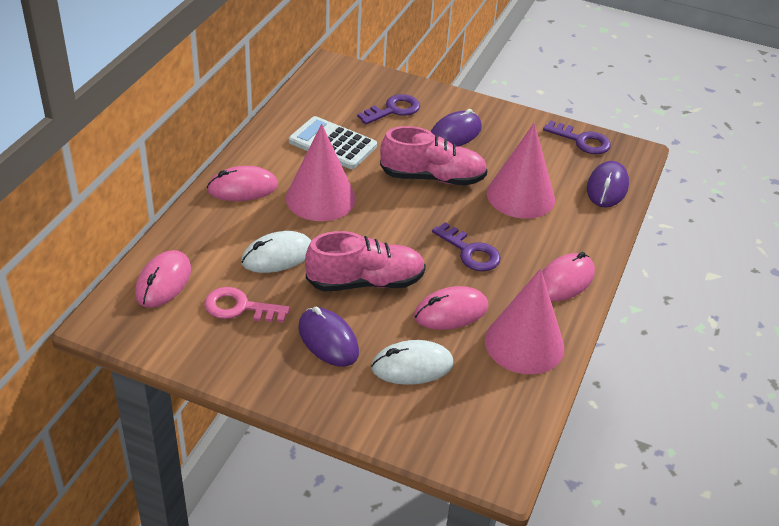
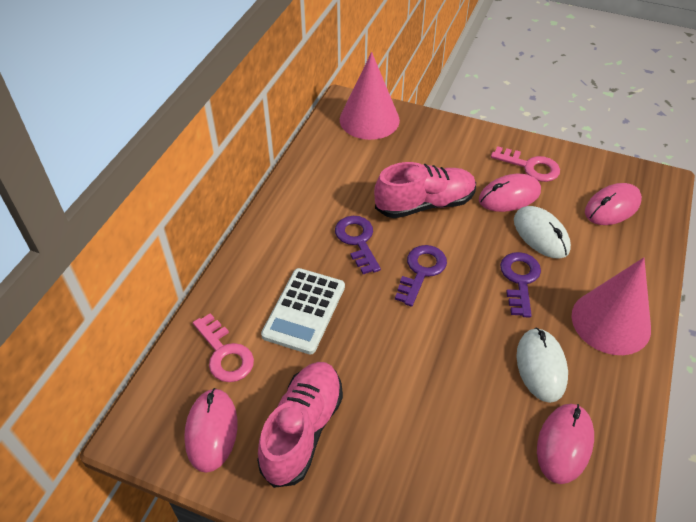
pink cone: 3 -> 2
pink key: 1 -> 2
purple mouse: 3 -> 0

